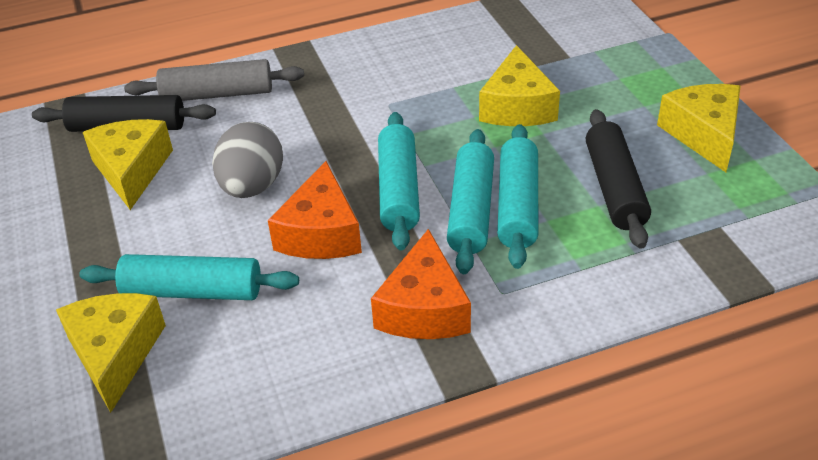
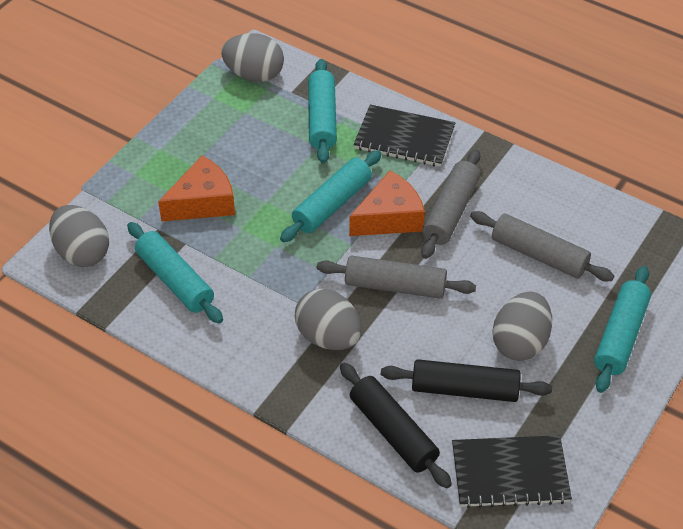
black notebook: 0 -> 2
grey egg: 1 -> 4
grey rolling pin: 1 -> 3
yellow cheese: 4 -> 0

